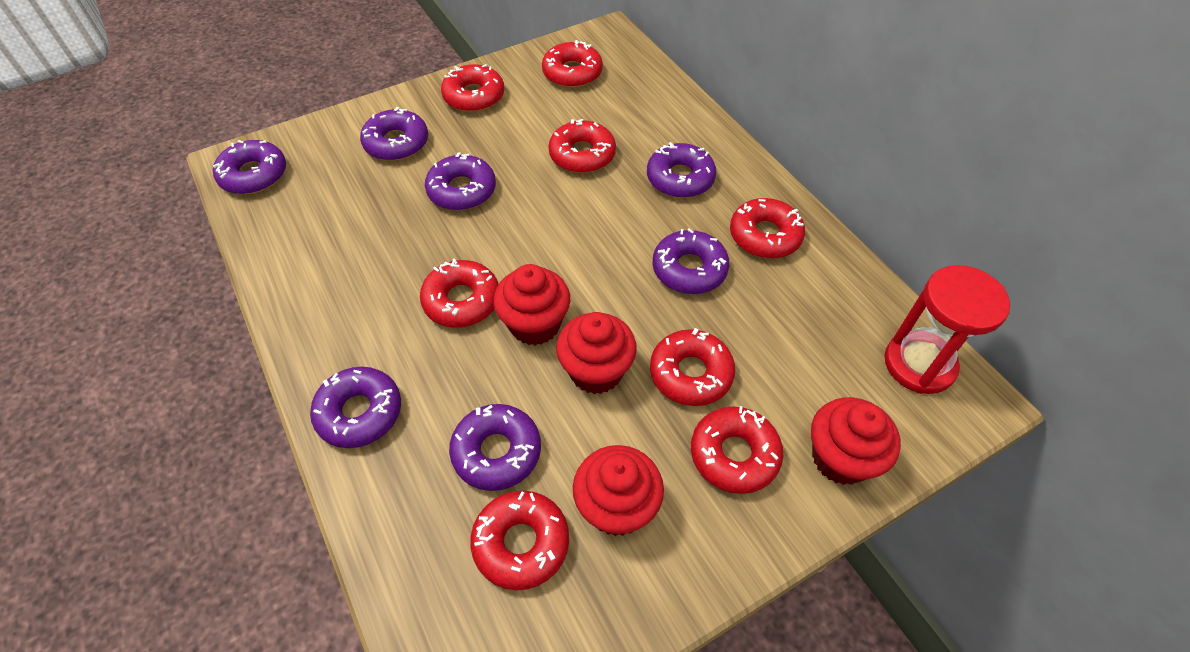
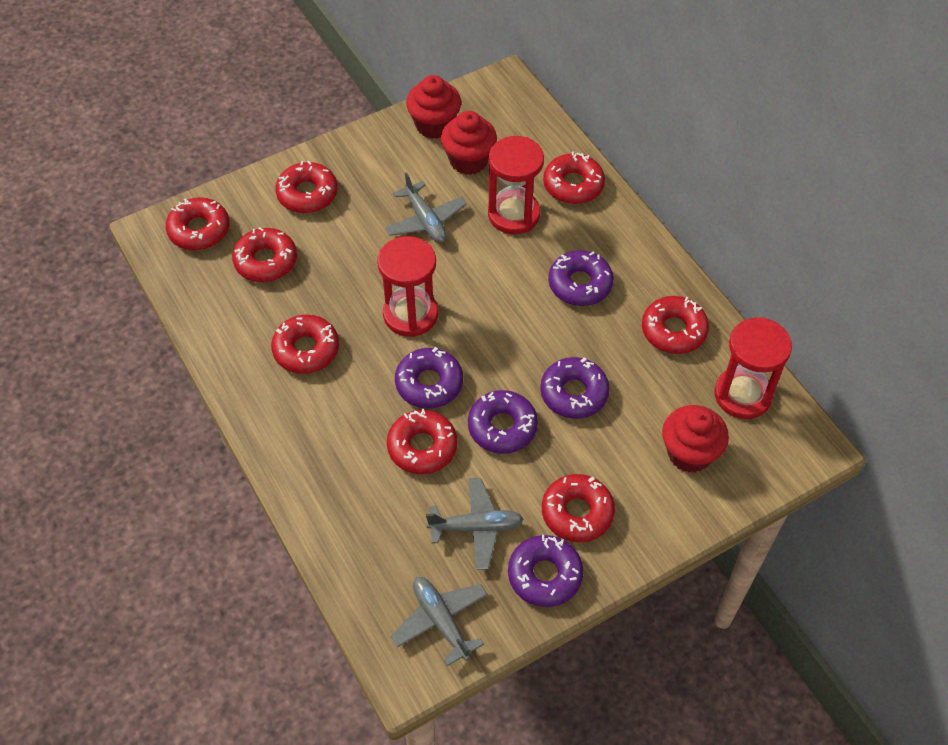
grey plane: 0 -> 3
purple donut: 7 -> 5
red cupcake: 4 -> 3
red hourglass: 1 -> 3

